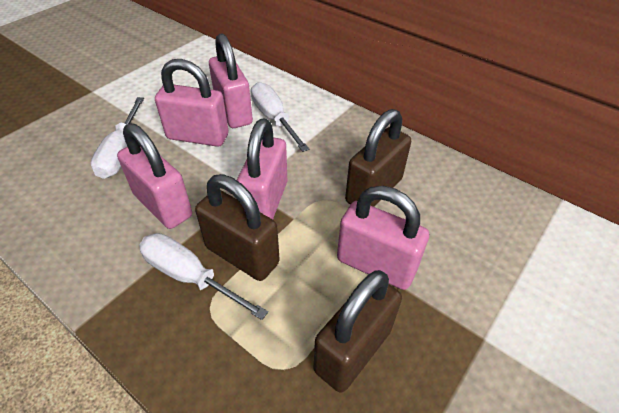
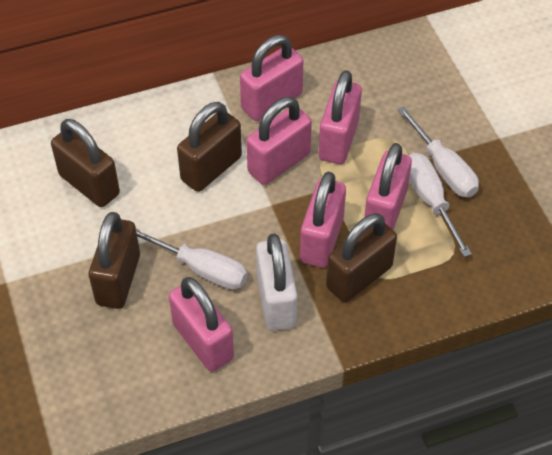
brown padlock: 3 -> 4
pink padlock: 5 -> 6
white padlock: 0 -> 1

